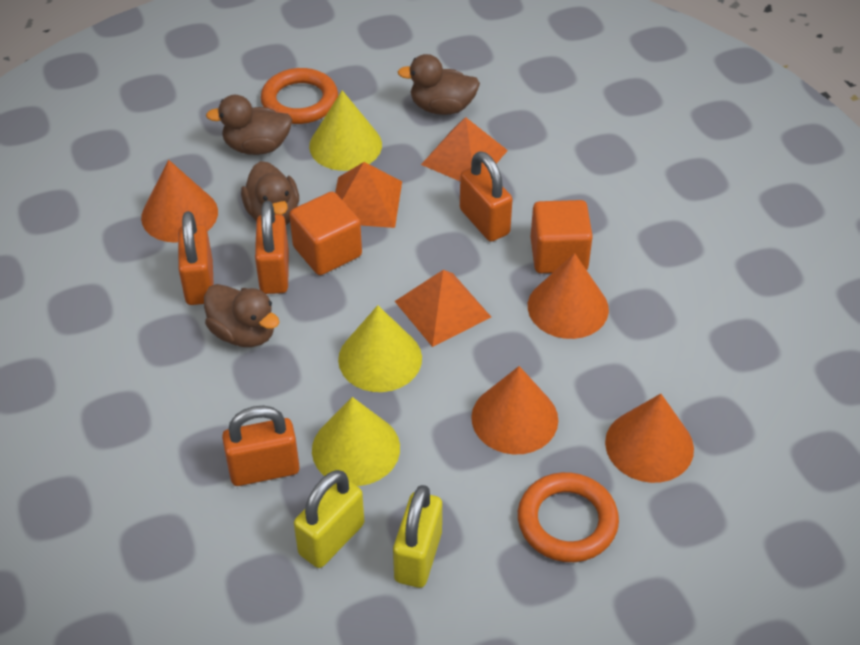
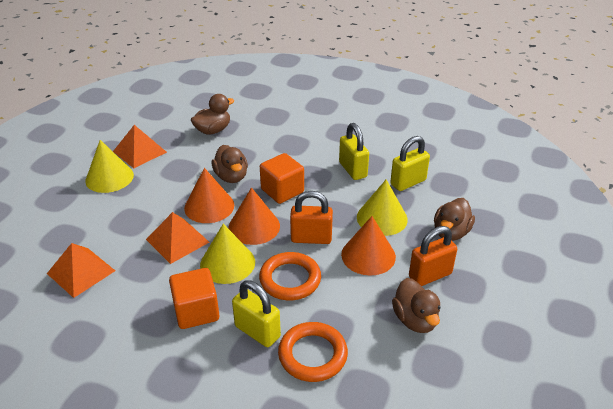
orange cone: 4 -> 3
orange padlock: 4 -> 2
yellow padlock: 2 -> 3

